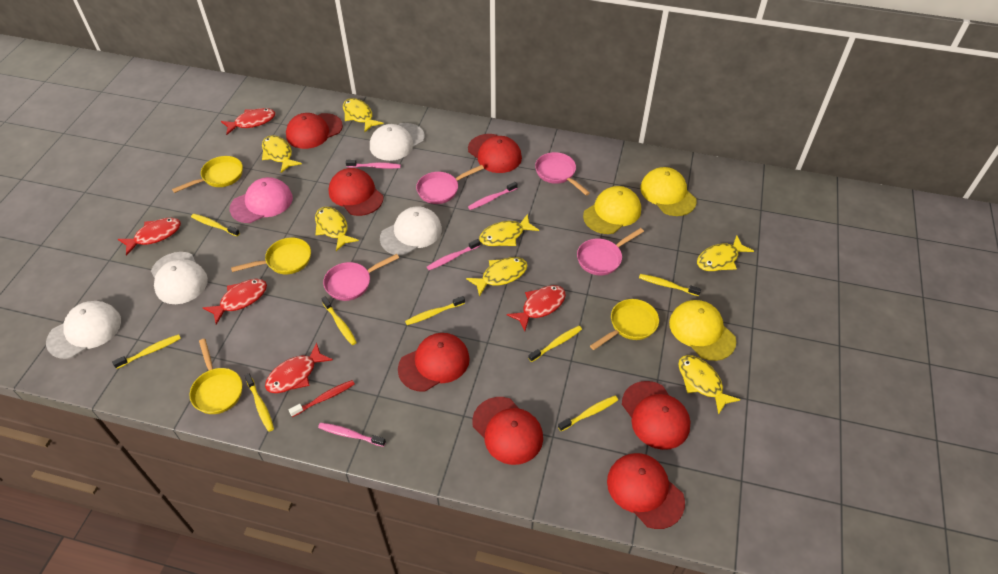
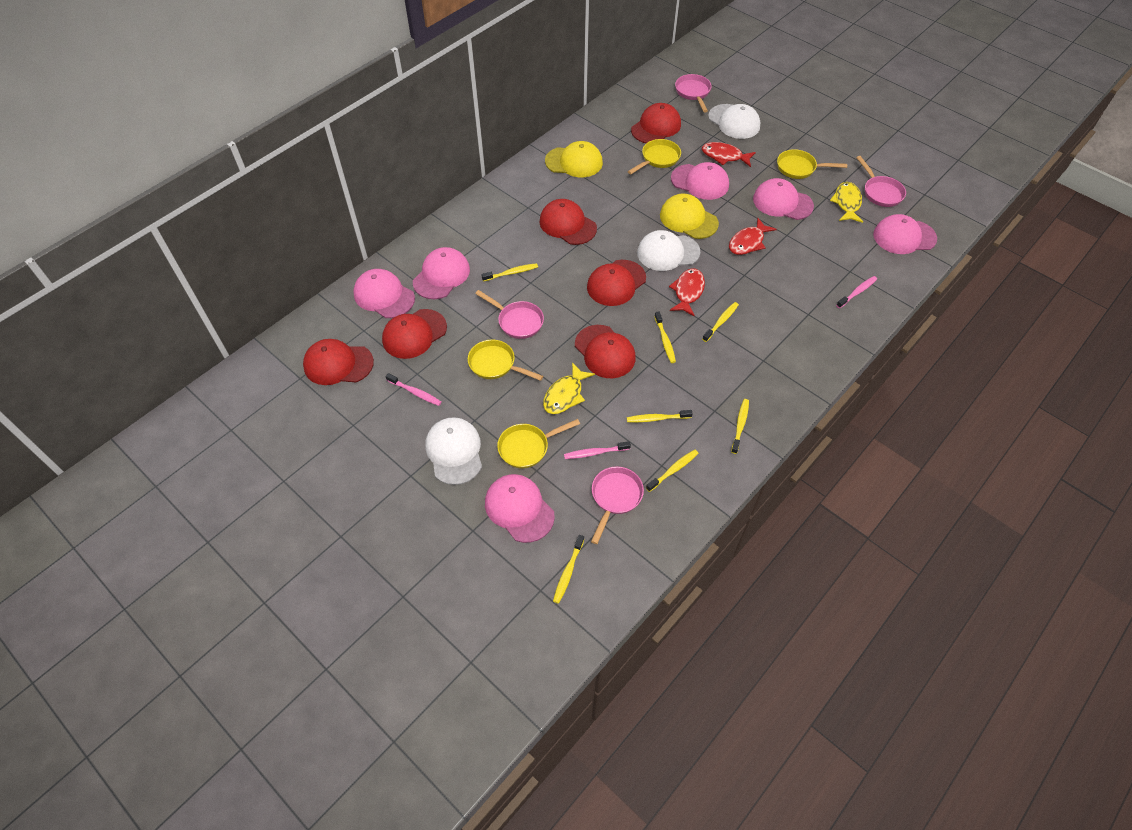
pink cap: 1 -> 6
pink toothbrush: 4 -> 3
red cap: 7 -> 6
red fish: 5 -> 3
red toothbrush: 1 -> 0
white cap: 4 -> 3
yellow cap: 3 -> 2
yellow fish: 7 -> 2
yellow toothbrush: 8 -> 7

